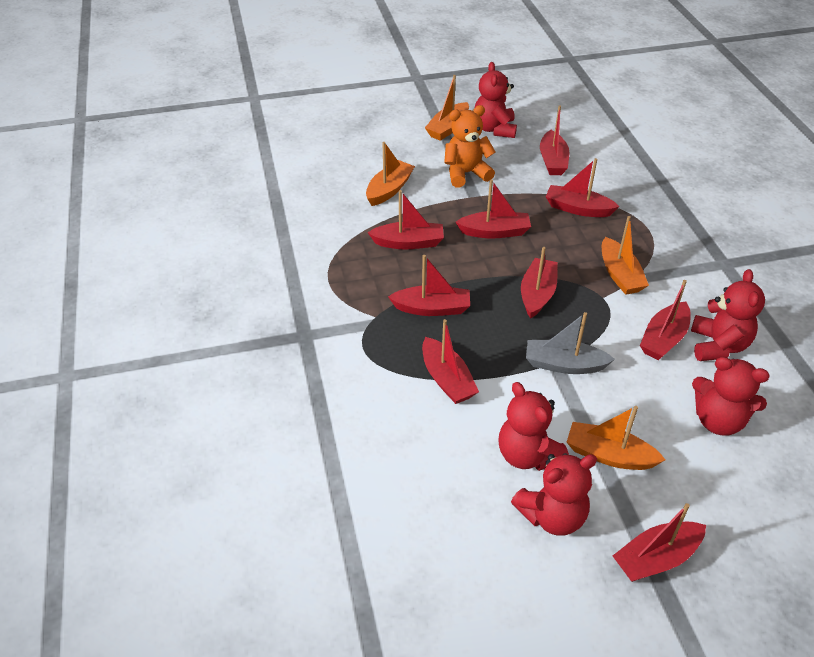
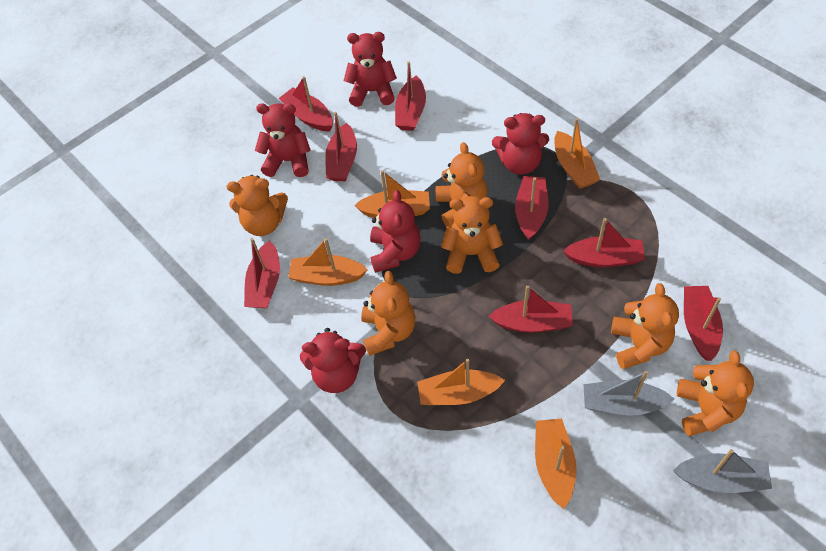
grey boat: 1 -> 2
orange boat: 4 -> 5
orange teddy bear: 1 -> 6
red boat: 9 -> 8

